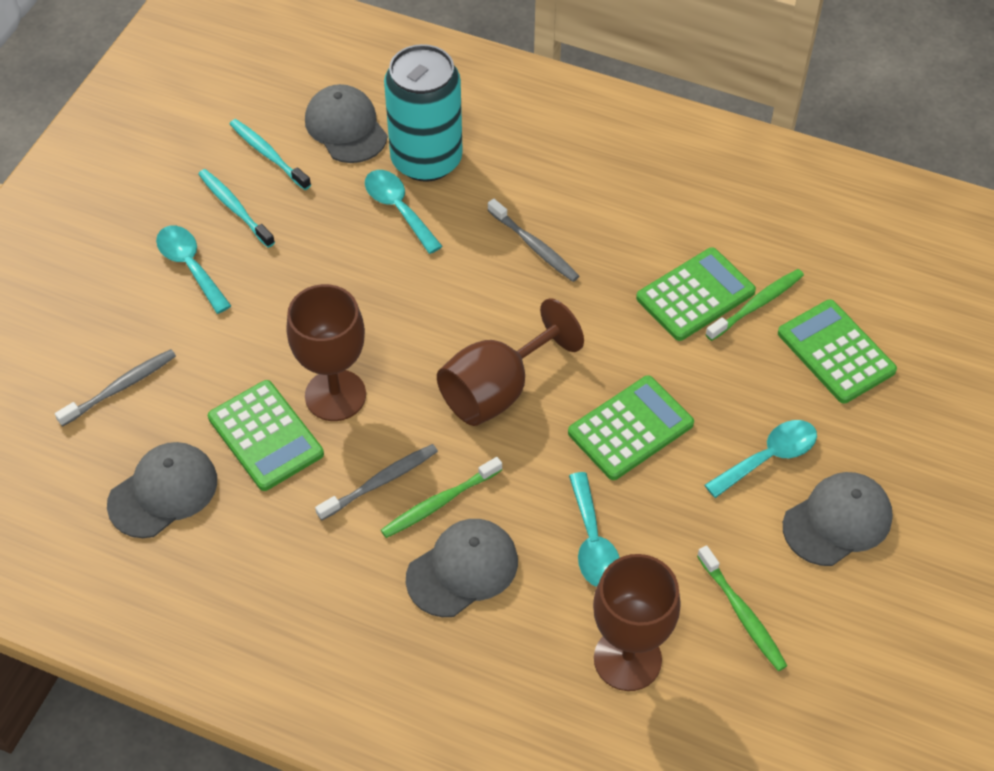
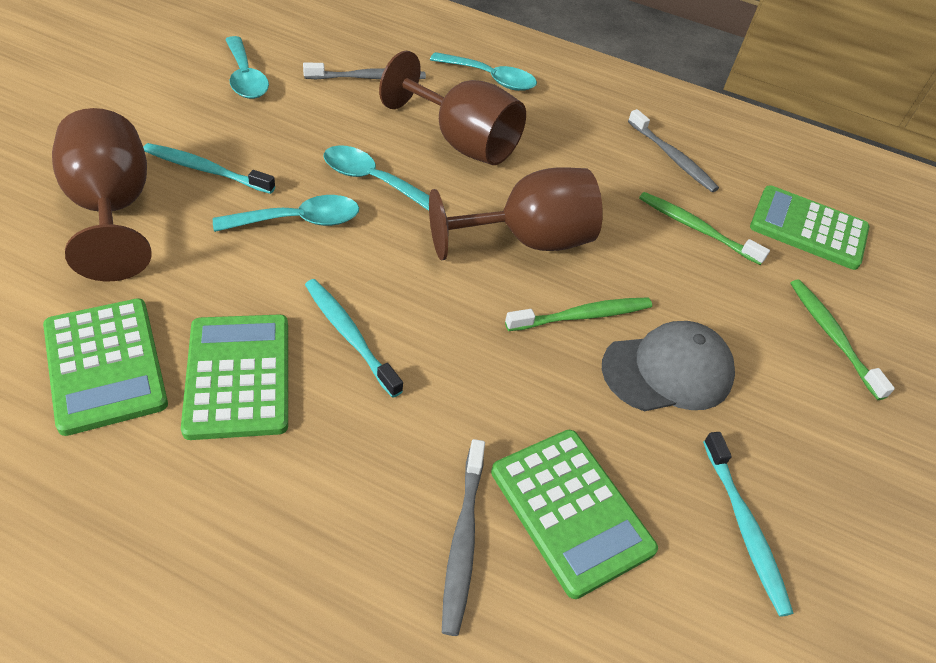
grey cap: 4 -> 1
turquoise can: 1 -> 0
turquoise toothbrush: 2 -> 3

